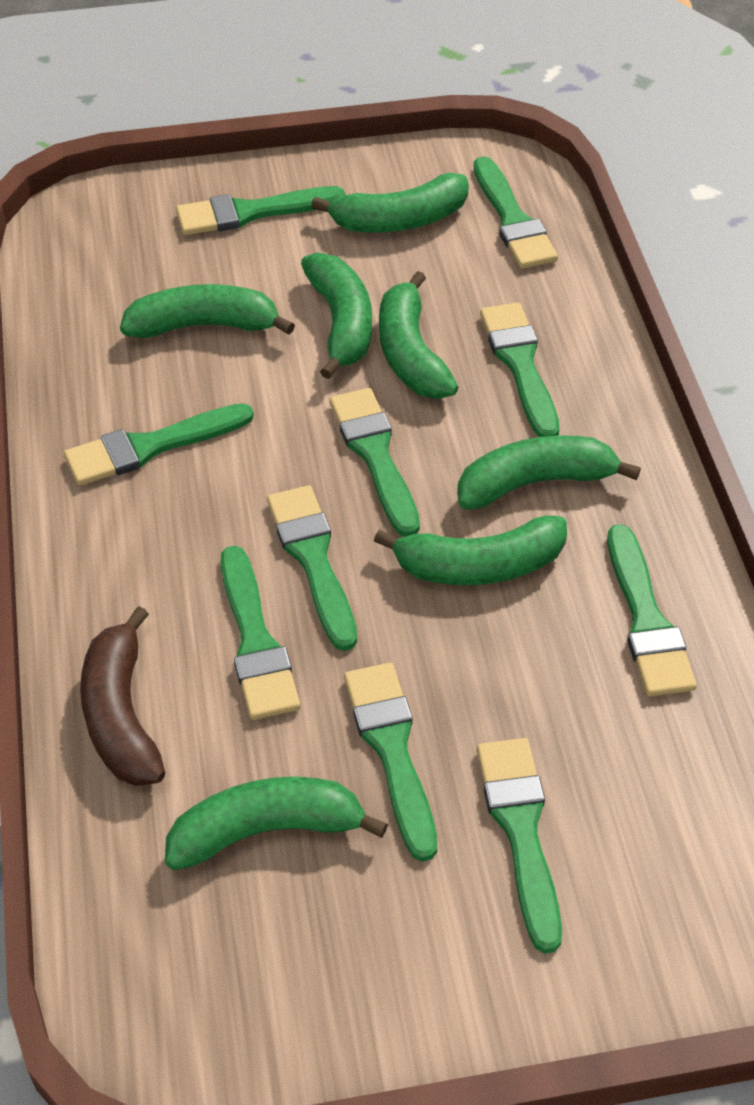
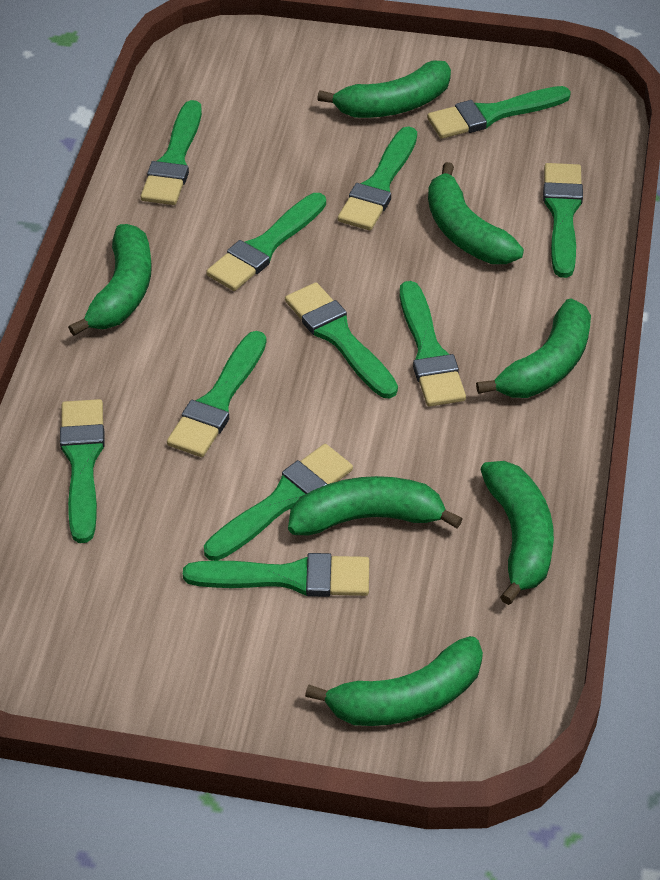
brown banana: 1 -> 0
green brush: 10 -> 11

